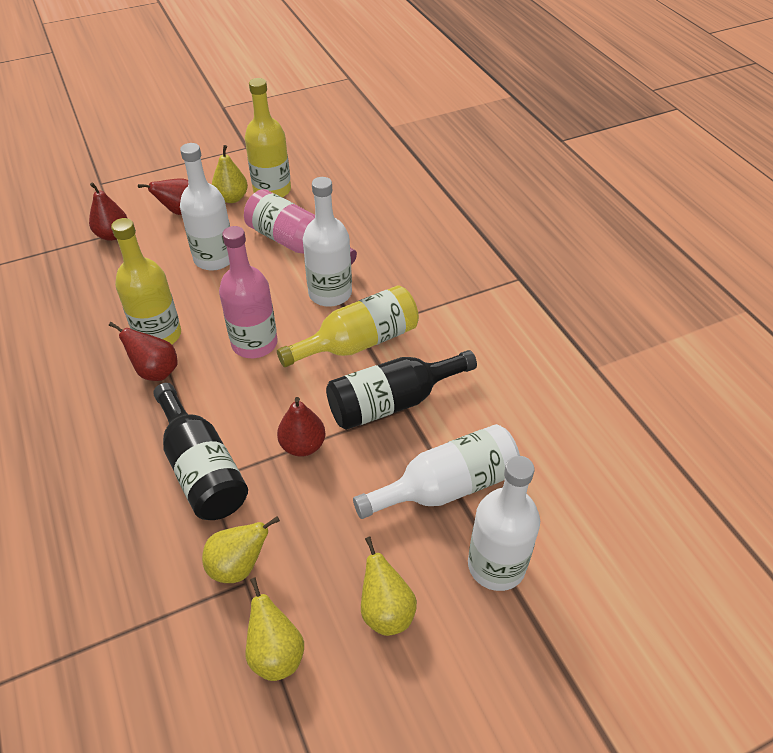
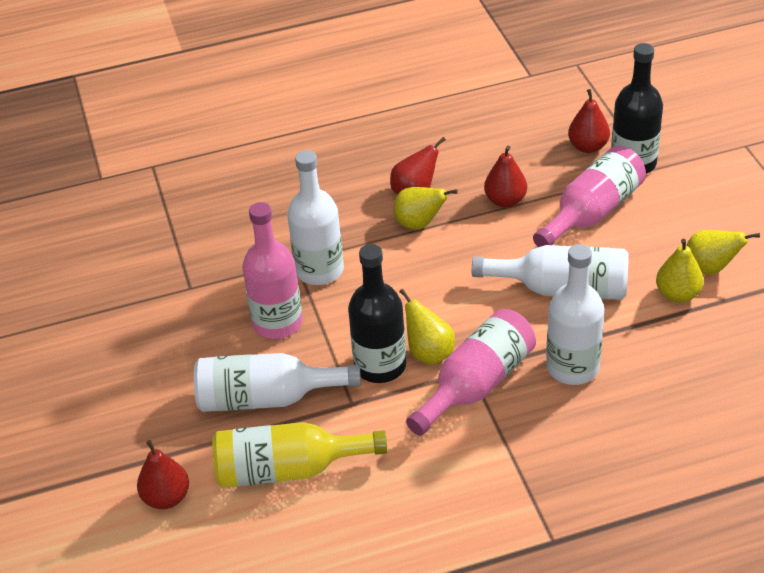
pink bottle: 2 -> 3
yellow bottle: 3 -> 1

